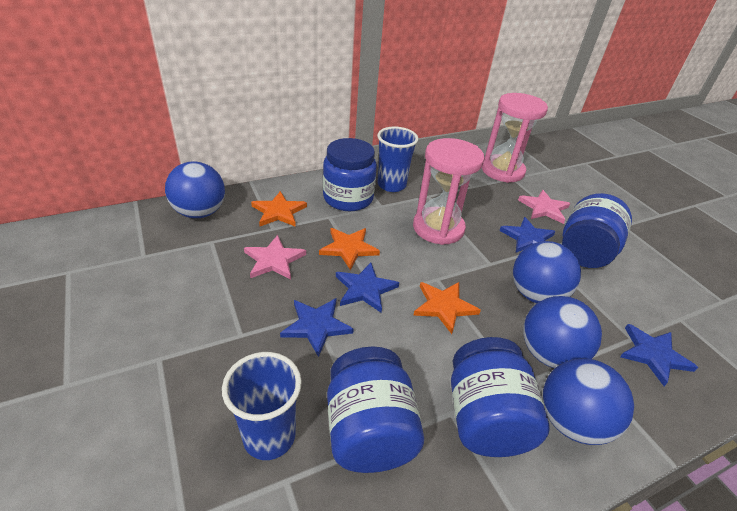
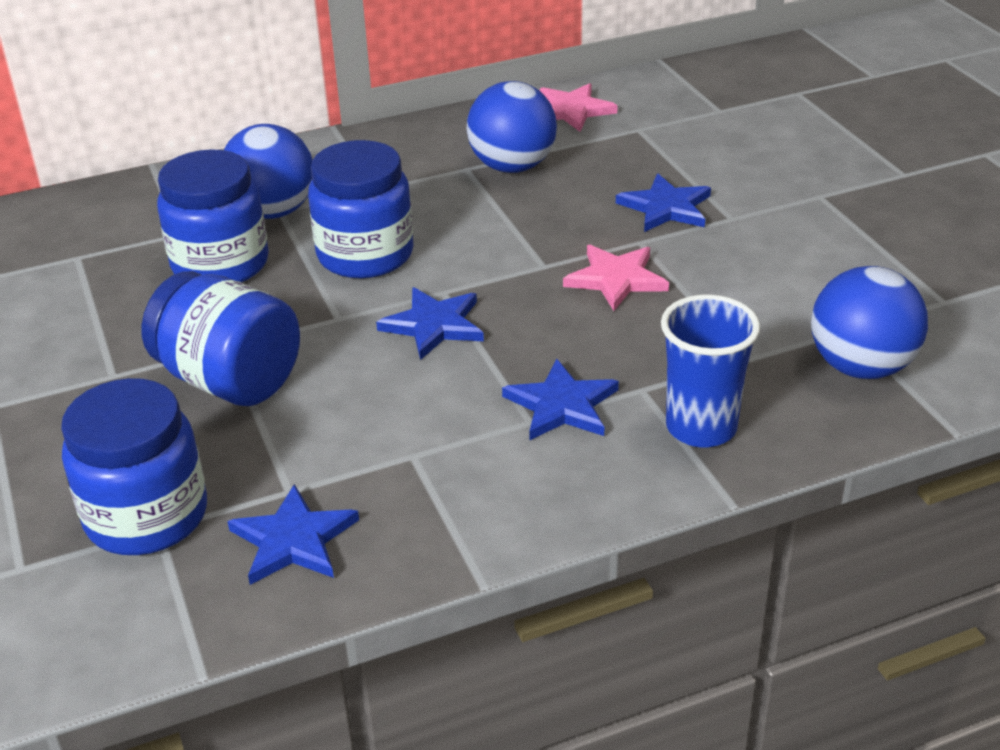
blue ball: 4 -> 3
blue cup: 2 -> 1
orange star: 3 -> 0
pink hourglass: 2 -> 0

